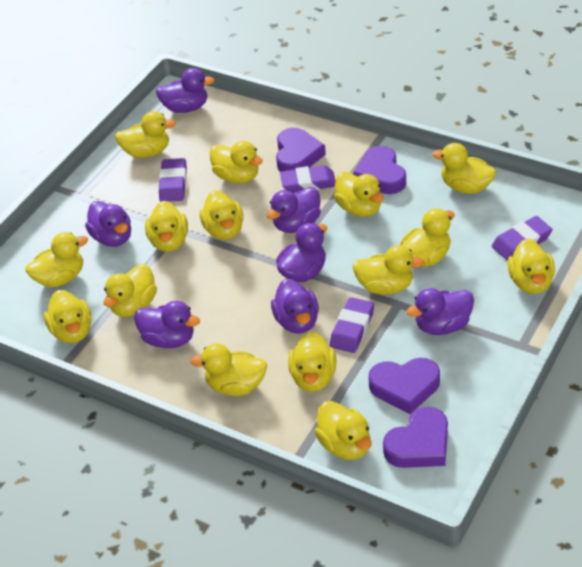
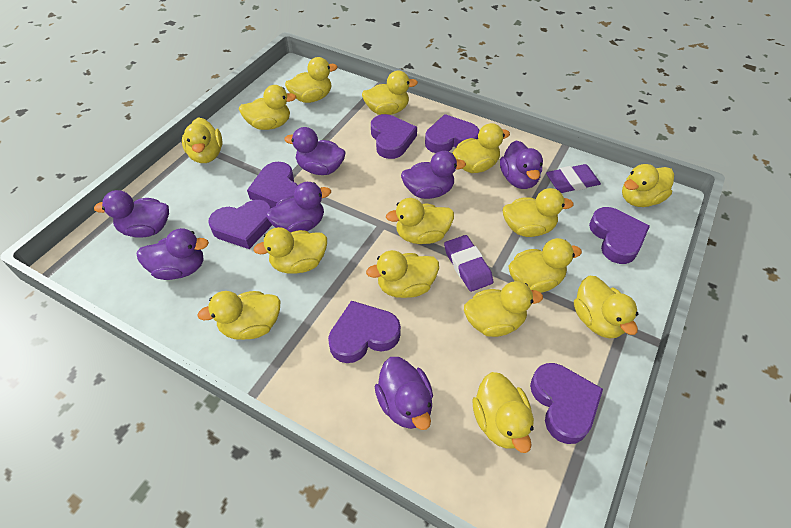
purple eraser: 4 -> 2
purple heart: 4 -> 7

